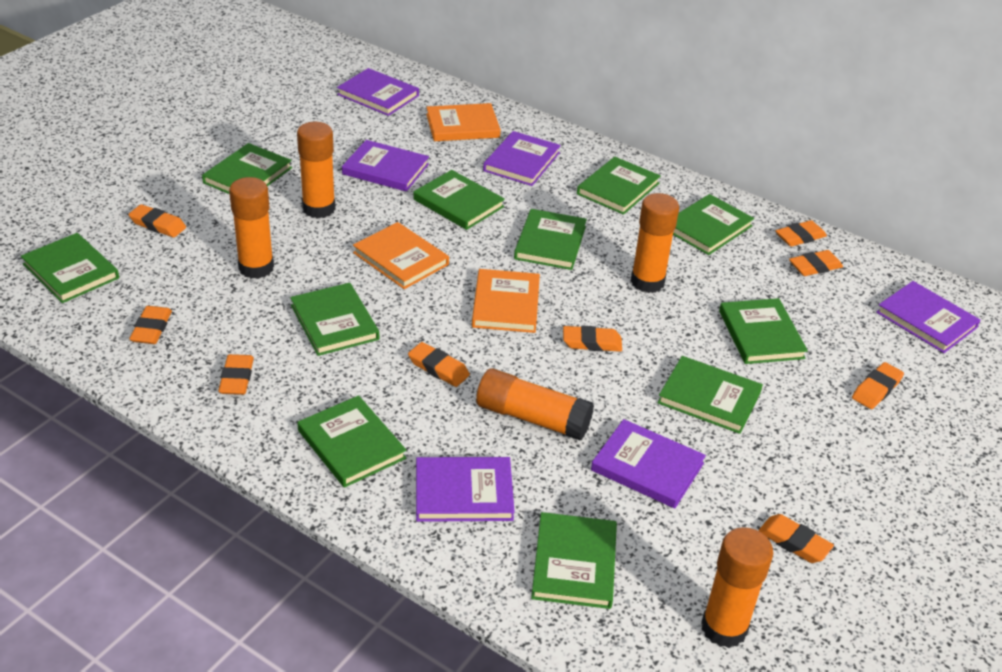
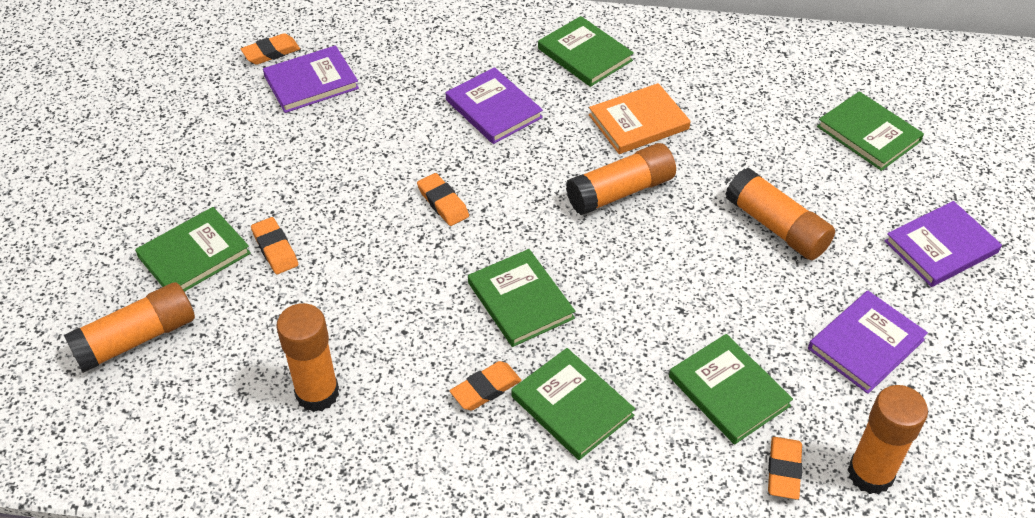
green book: 11 -> 6
orange book: 3 -> 1
orange eraser: 9 -> 5
purple book: 6 -> 4

